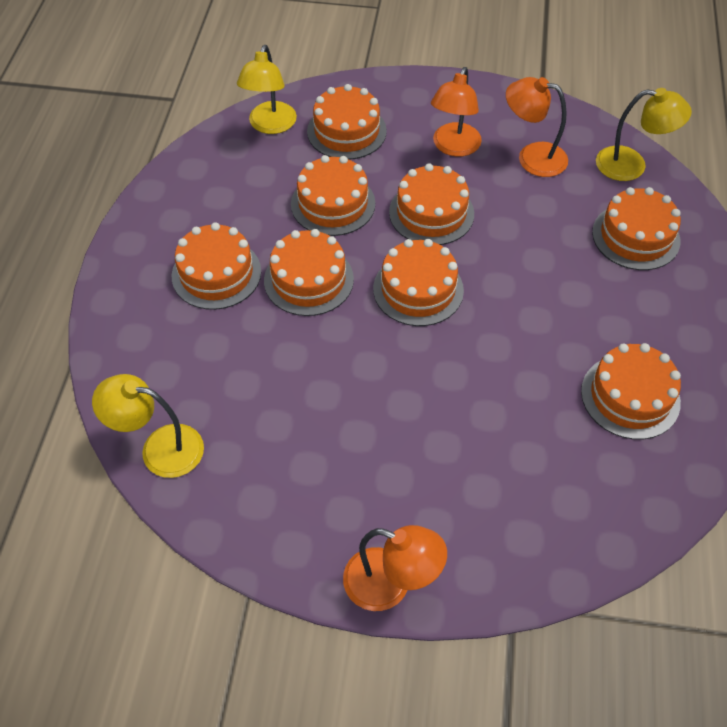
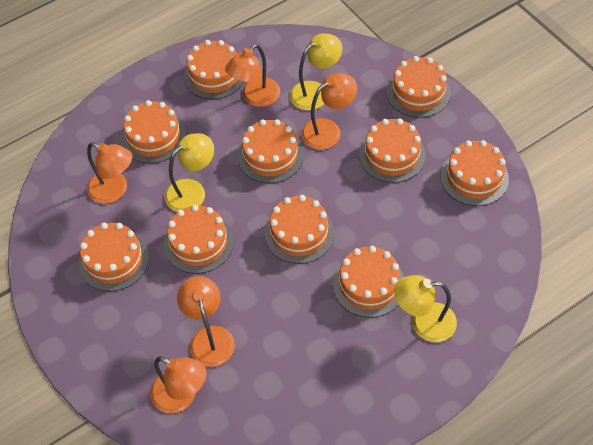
orange cake: 8 -> 10
orange lamp: 3 -> 5

